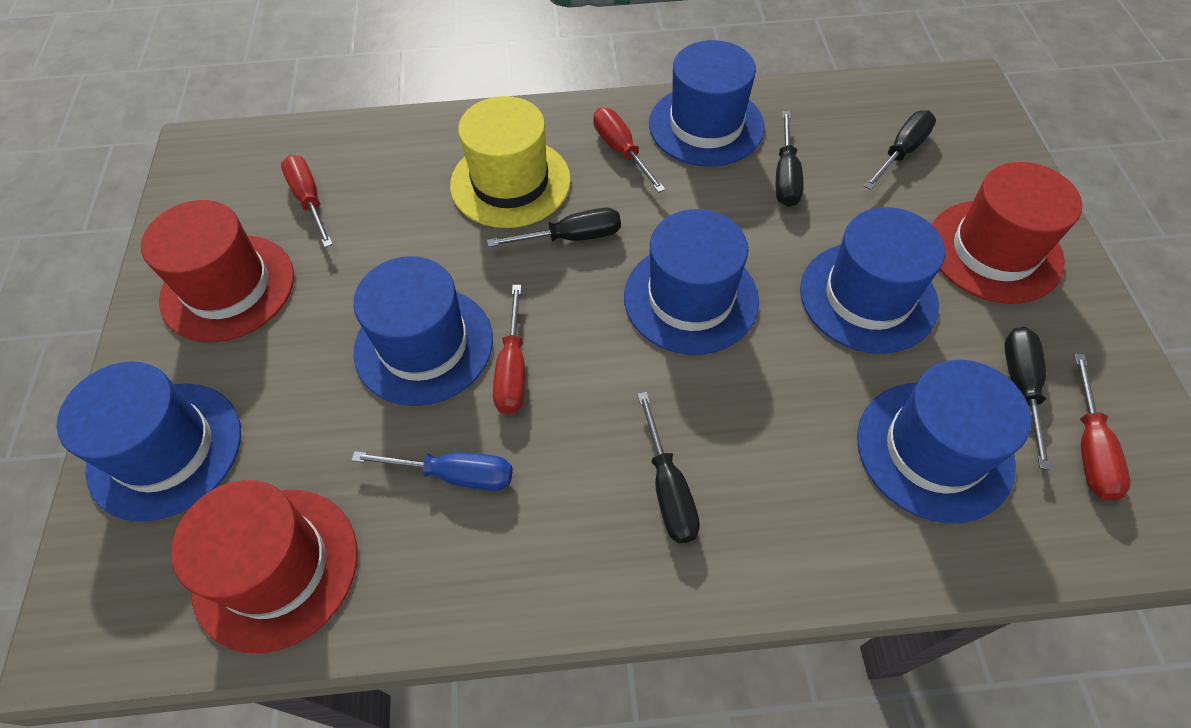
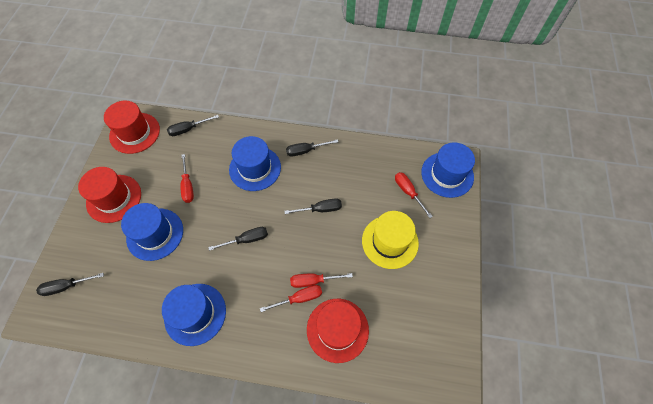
blue hat: 6 -> 4
blue screwdriver: 1 -> 0

